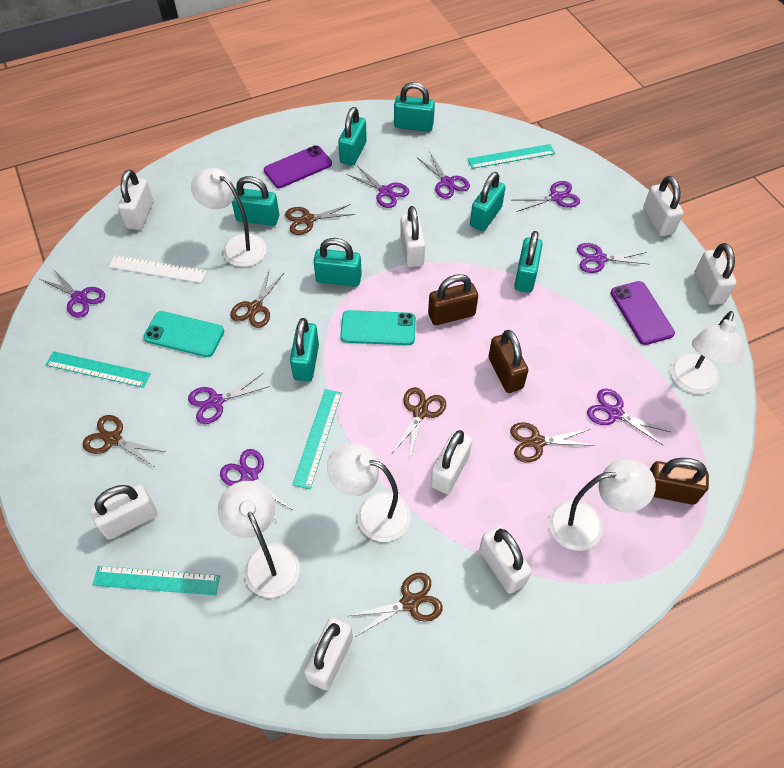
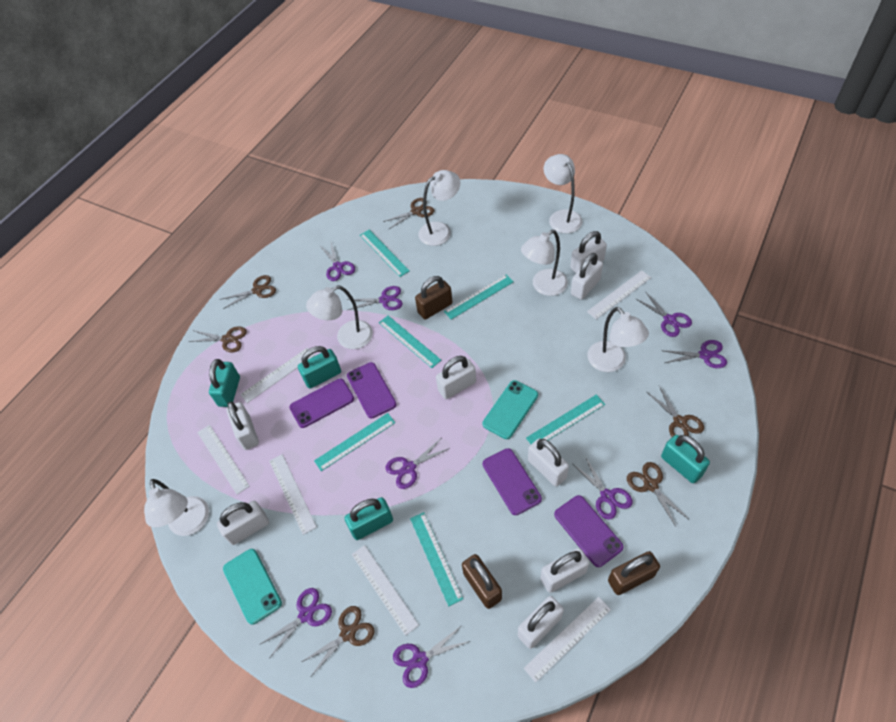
purple phone: 2 -> 4
turquoise padlock: 7 -> 4
turquoise ruler: 4 -> 6
white lamp: 5 -> 6
white ruler: 1 -> 6

